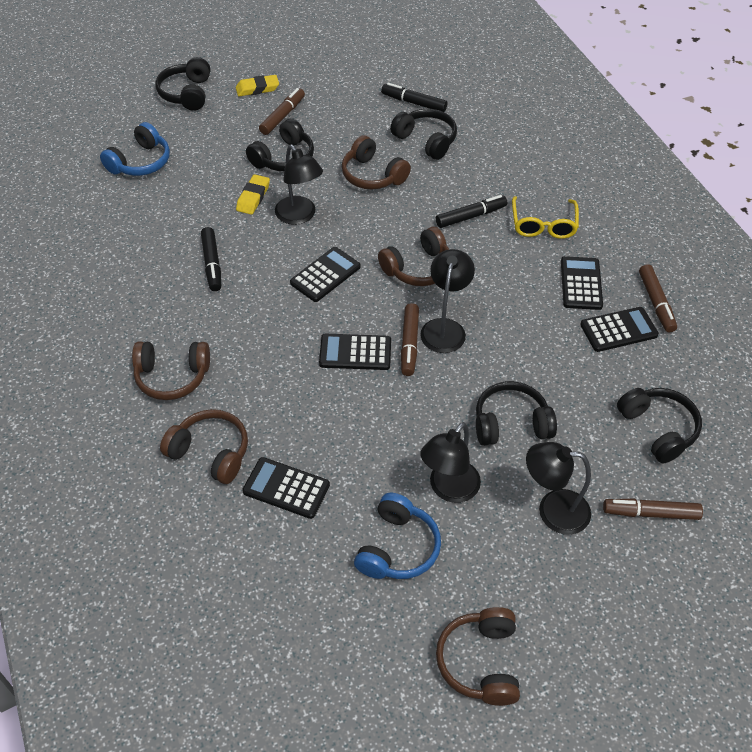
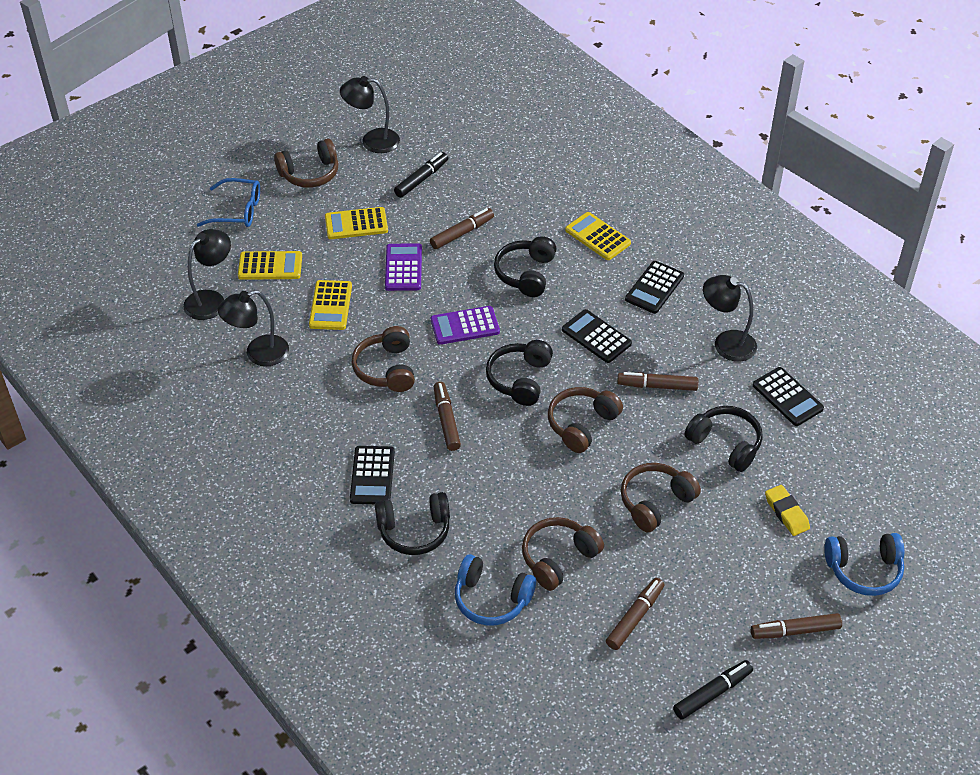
black calculator: 5 -> 4
black headphones: 5 -> 4
black marker: 3 -> 2
blue glasses: 0 -> 1
brown marker: 4 -> 5
purple calculator: 0 -> 2
yellow calculator: 0 -> 4
yellow eraser: 2 -> 1
yellow glasses: 1 -> 0

